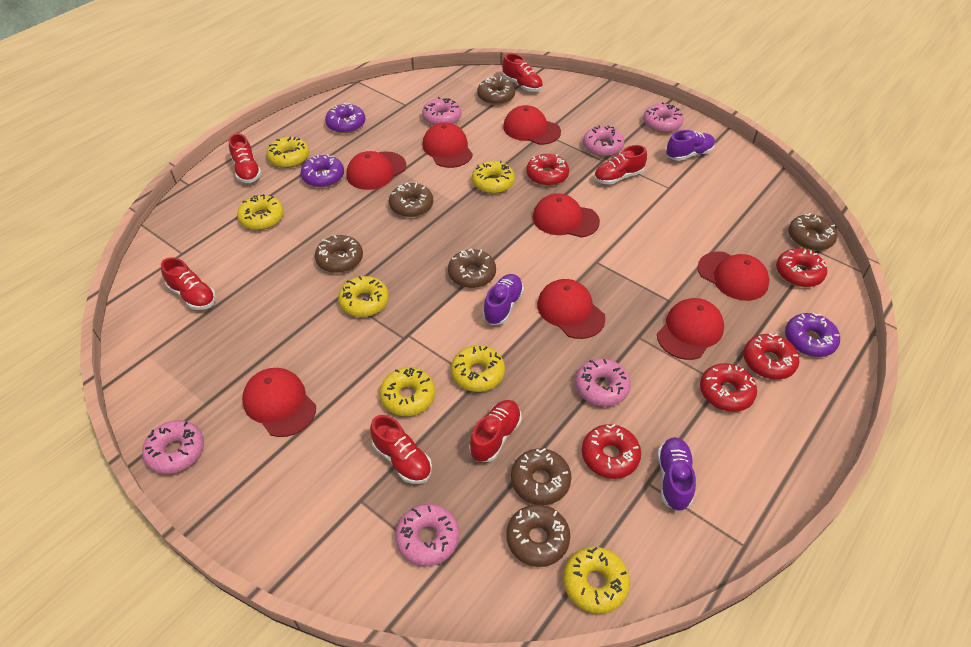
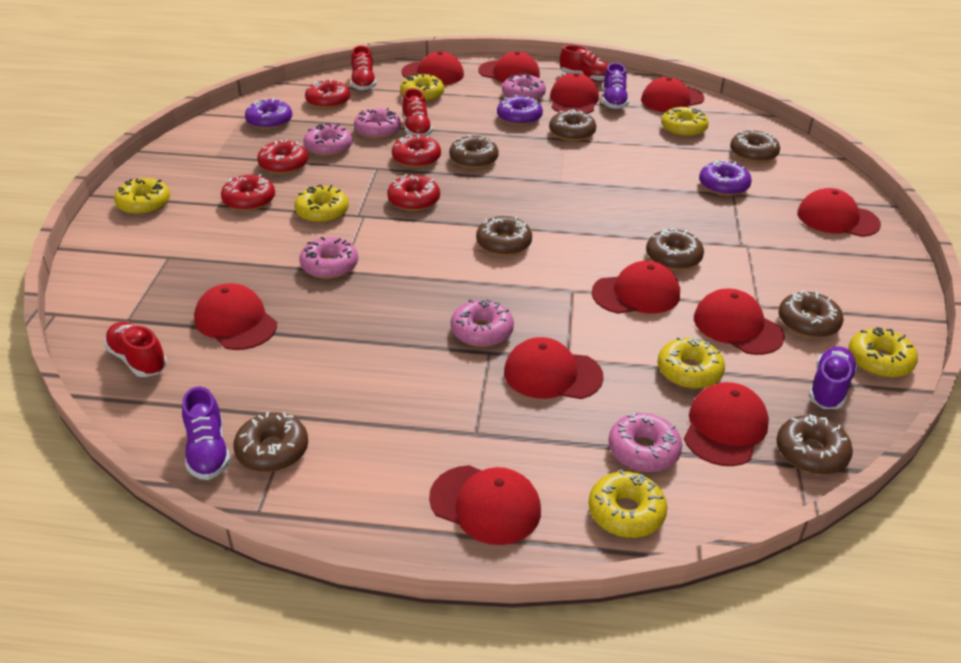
brown donut: 7 -> 8
red cap: 8 -> 11
red shoe: 6 -> 4

